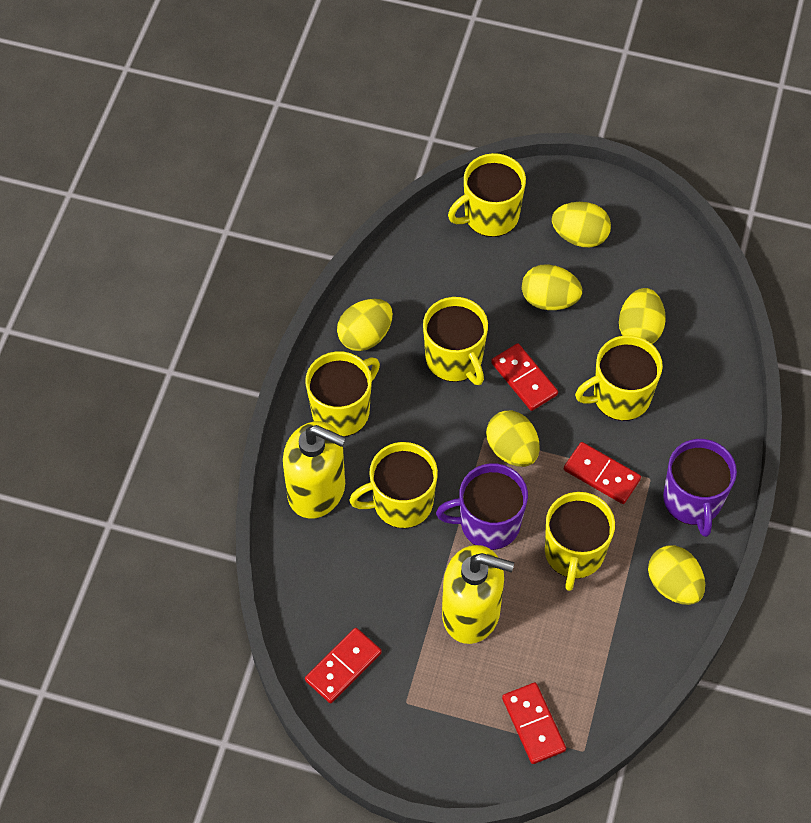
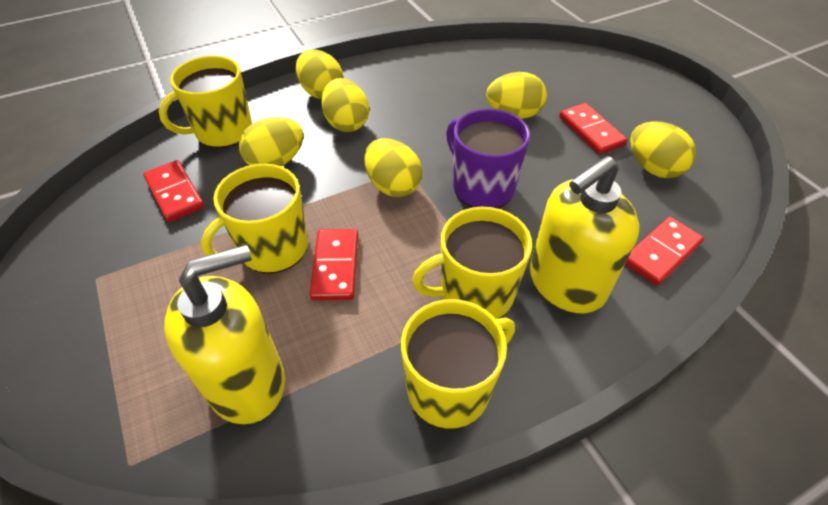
purple mug: 2 -> 1
yellow mug: 6 -> 4

